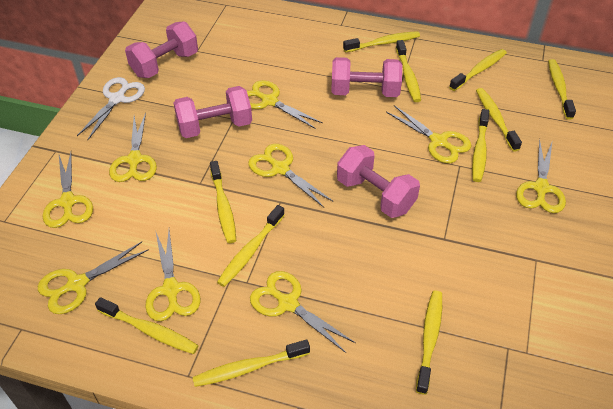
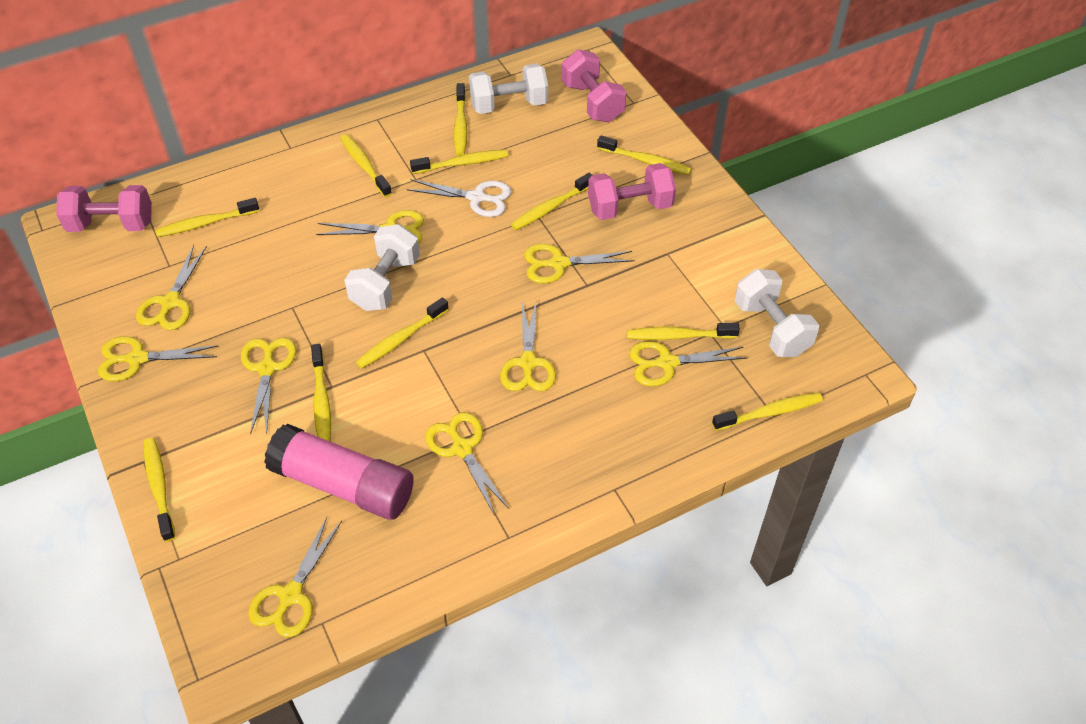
pink dumbbell: 4 -> 3
pink glue stick: 0 -> 1
white dumbbell: 0 -> 3

